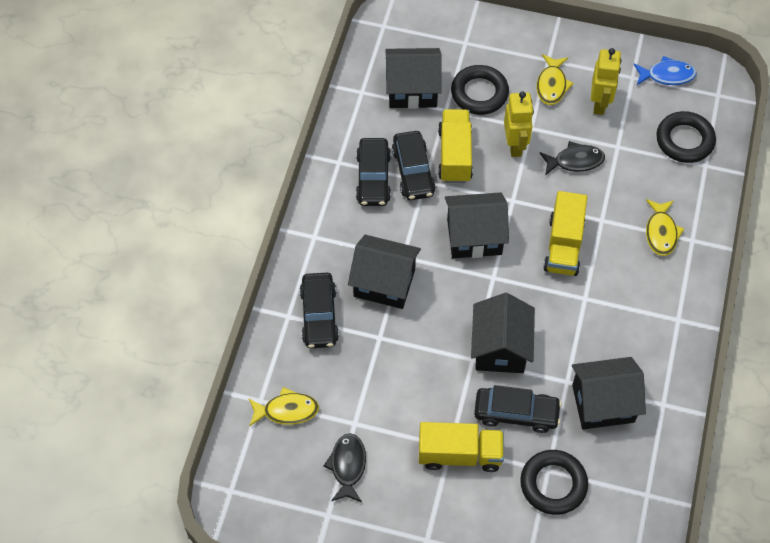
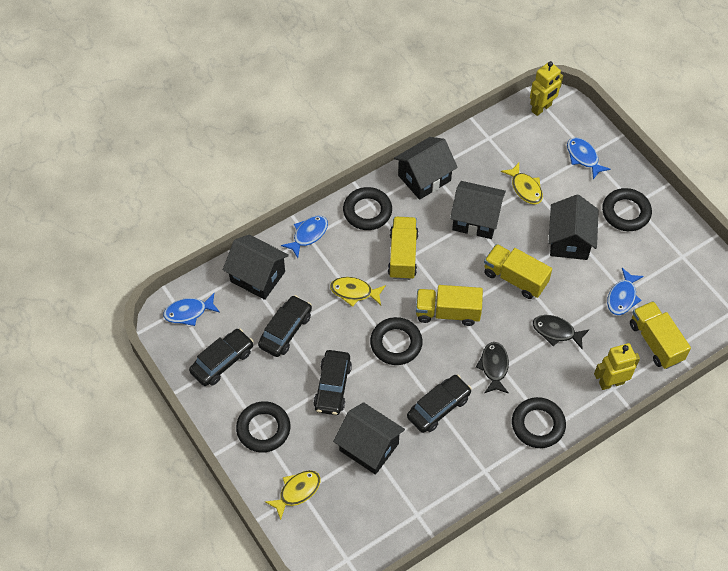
black ring: 3 -> 5
blue fish: 1 -> 4
yellow truck: 3 -> 4

